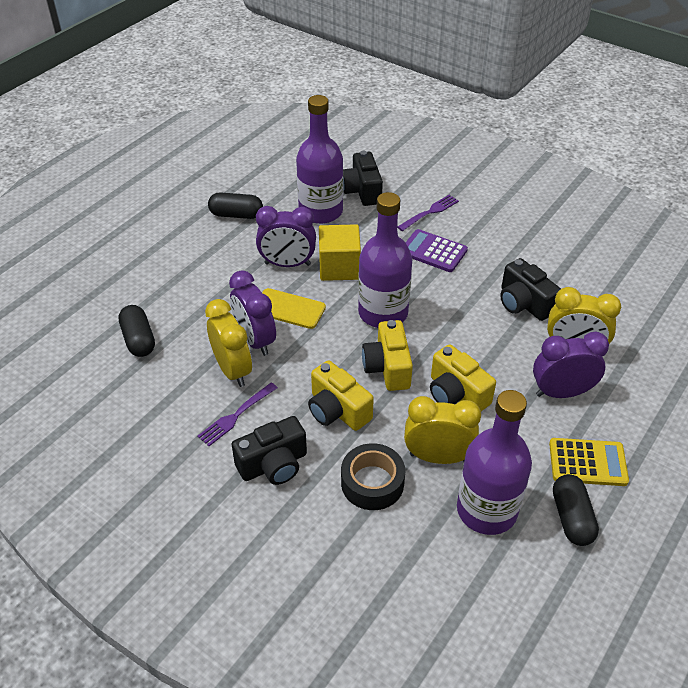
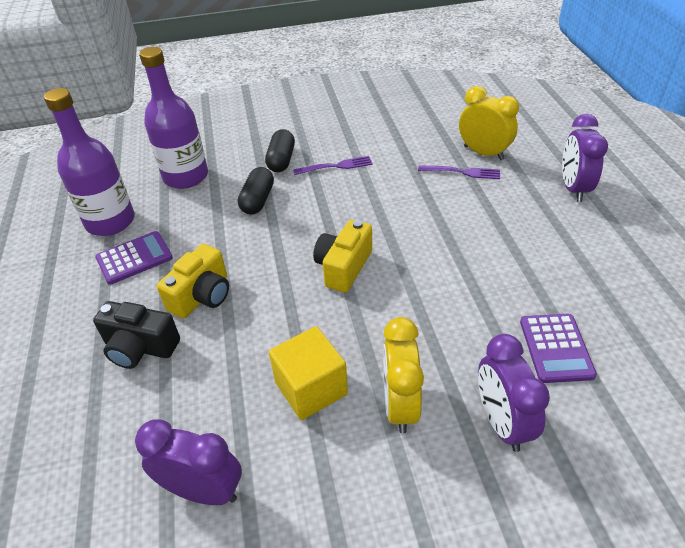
black camera: 3 -> 1
black capsule: 3 -> 2
black tape: 1 -> 0
purple bottle: 3 -> 2
purple calculator: 1 -> 2
yellow calculator: 1 -> 0
yellow camera: 3 -> 2
yellow clock: 3 -> 2
yellow phone: 1 -> 0

